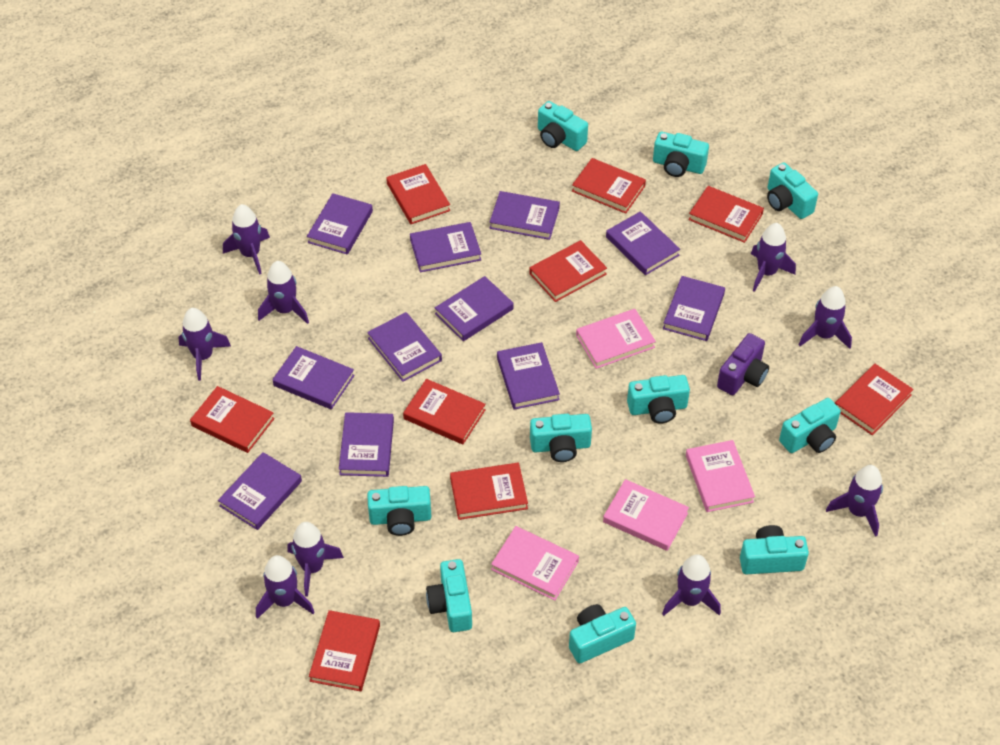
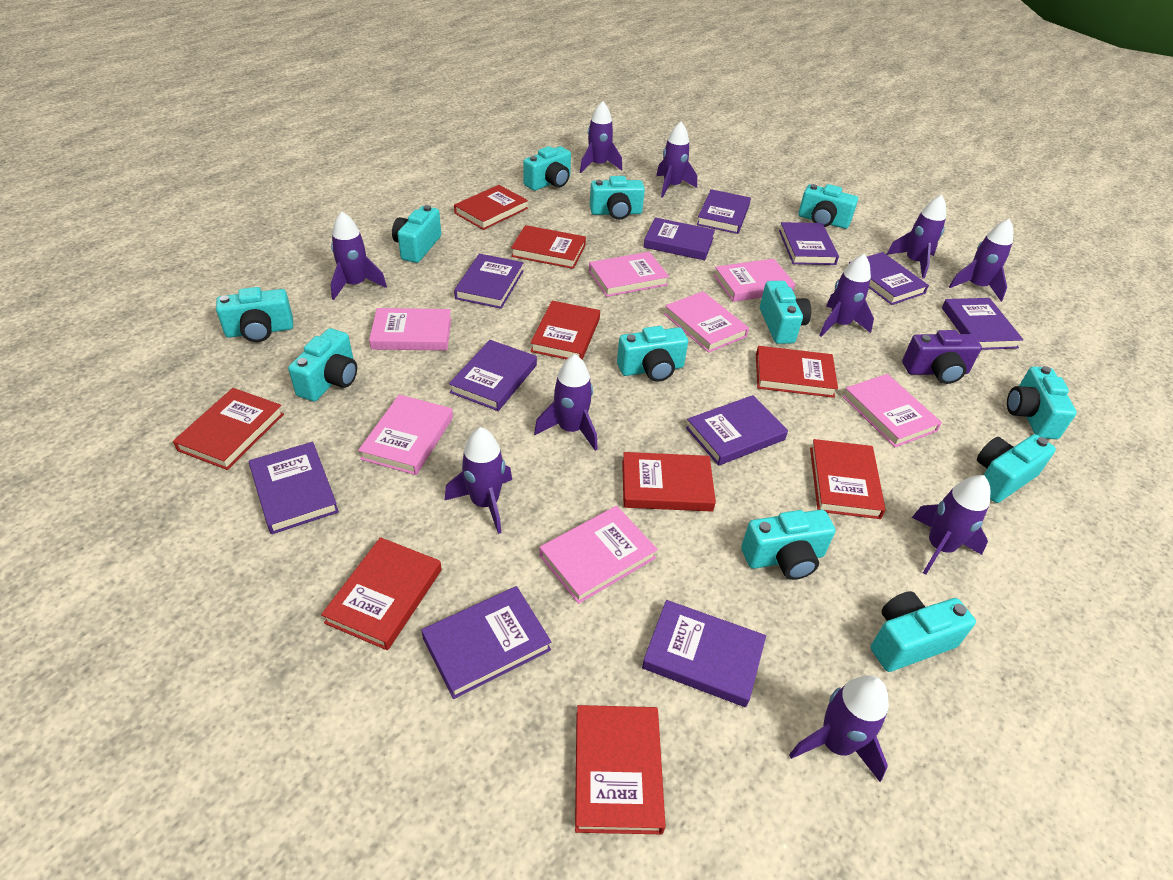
pink book: 4 -> 7
purple rocket: 9 -> 10
turquoise camera: 10 -> 12

